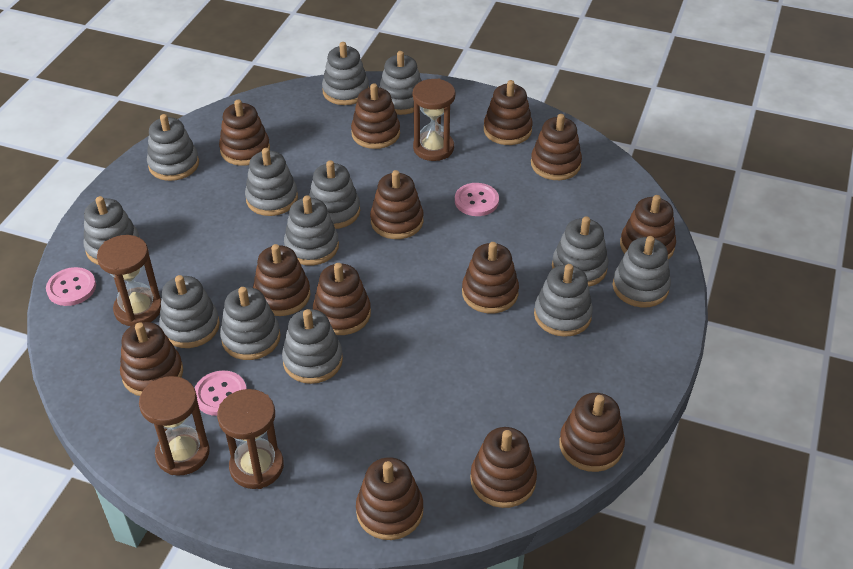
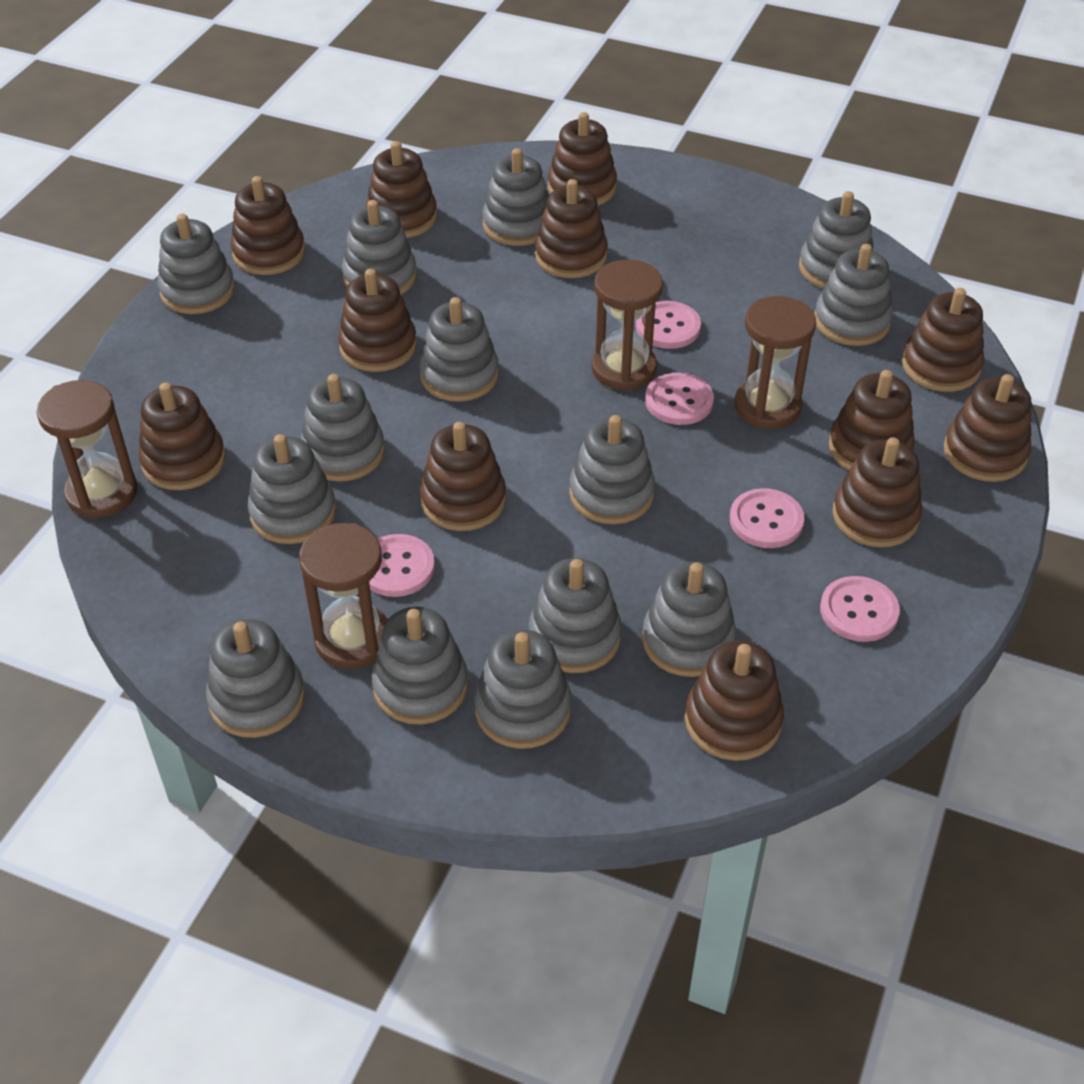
brown stacking toy: 13 -> 12
grey stacking toy: 13 -> 14
pink button: 3 -> 5

